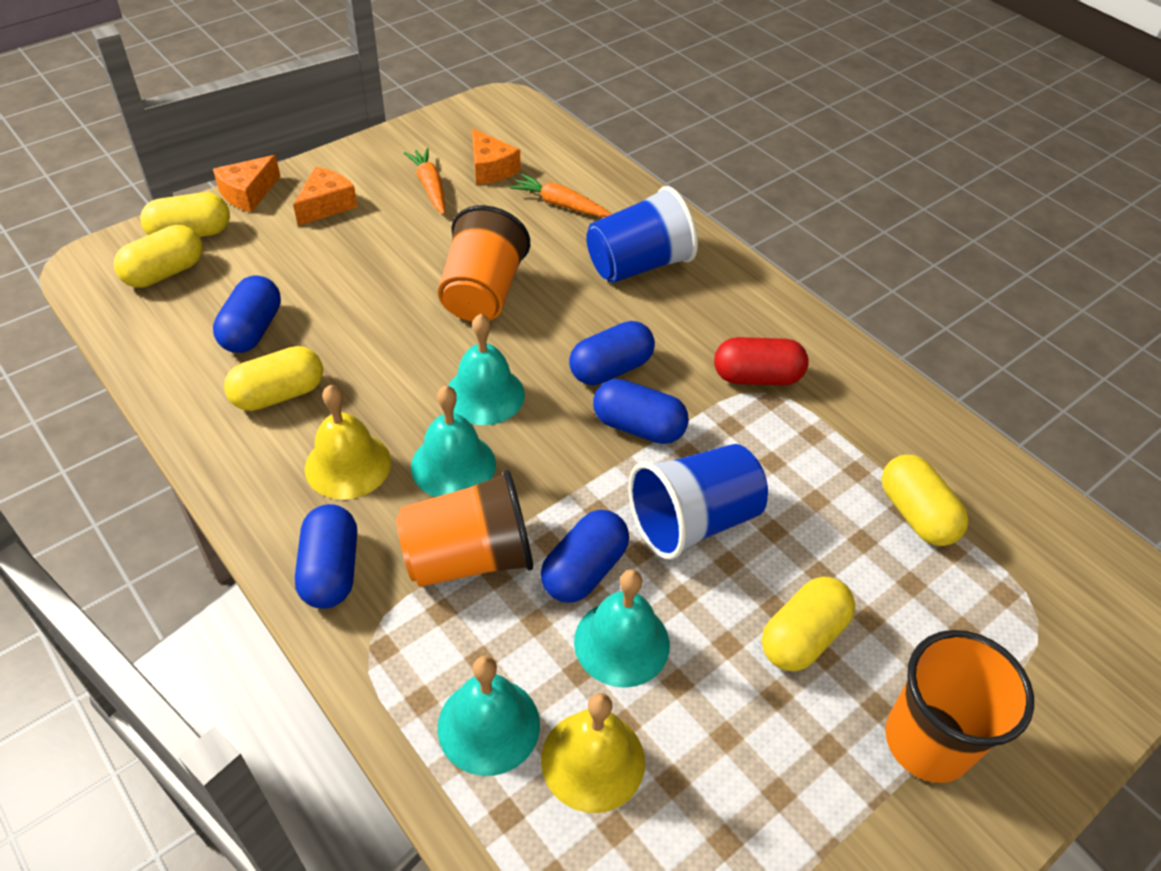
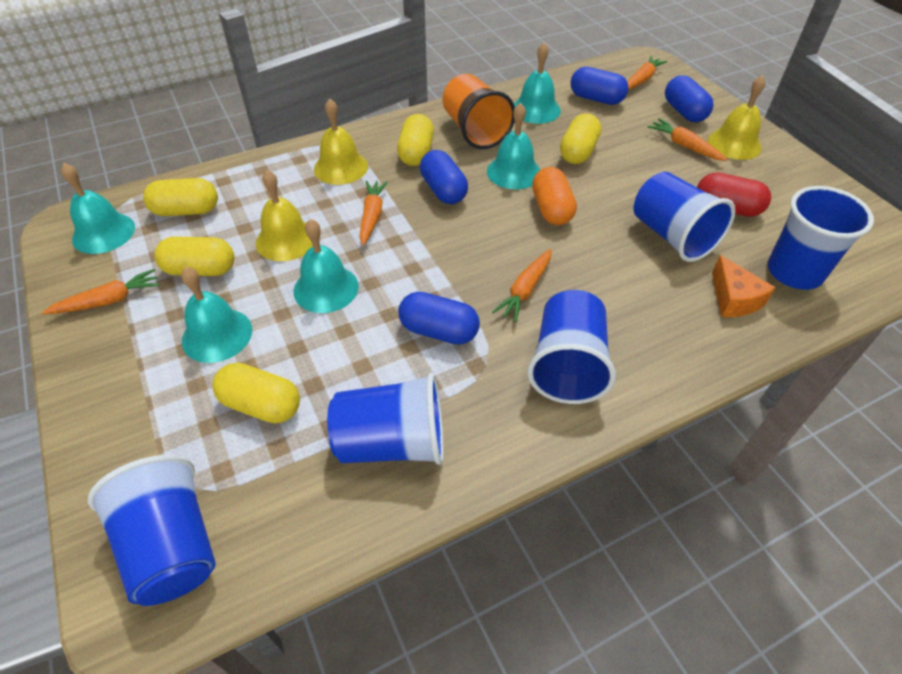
blue capsule: 5 -> 4
blue cup: 2 -> 5
orange capsule: 0 -> 1
orange carrot: 2 -> 5
orange cheese: 3 -> 1
orange cup: 3 -> 1
turquoise bell: 4 -> 5
yellow bell: 2 -> 3

